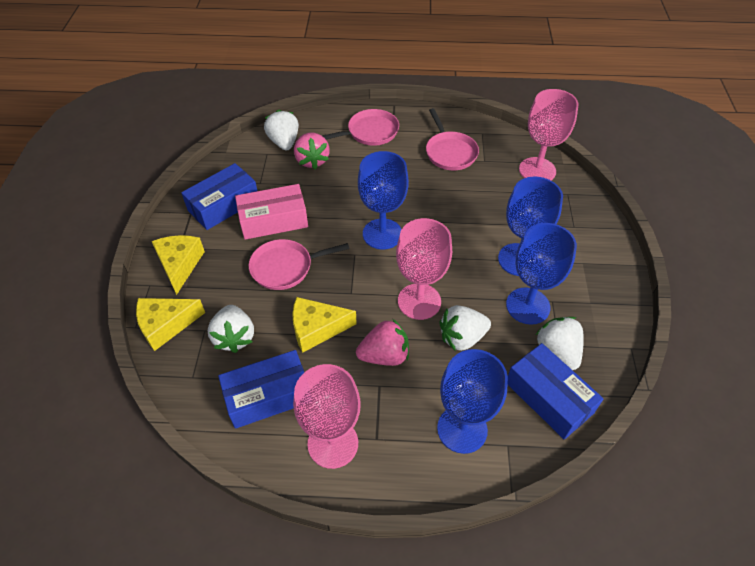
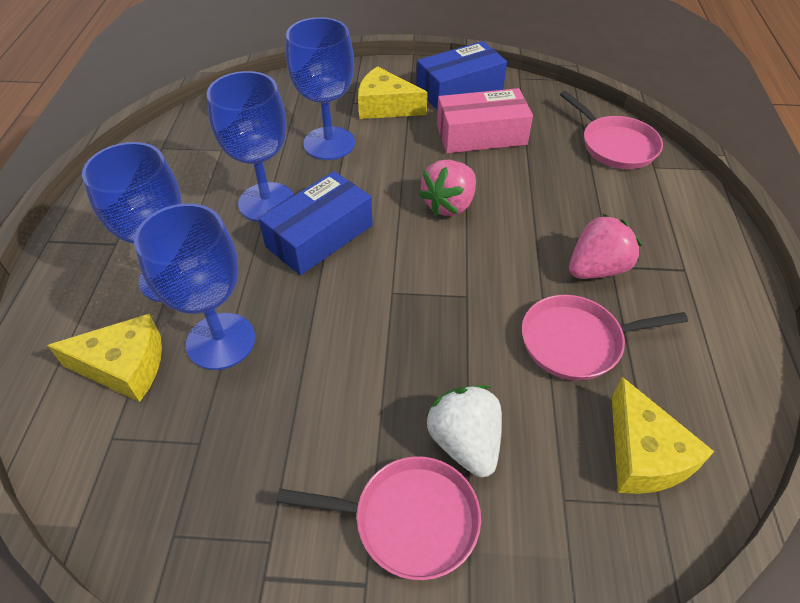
blue box: 3 -> 2
pink goblet: 3 -> 0
white strawberry: 4 -> 1

